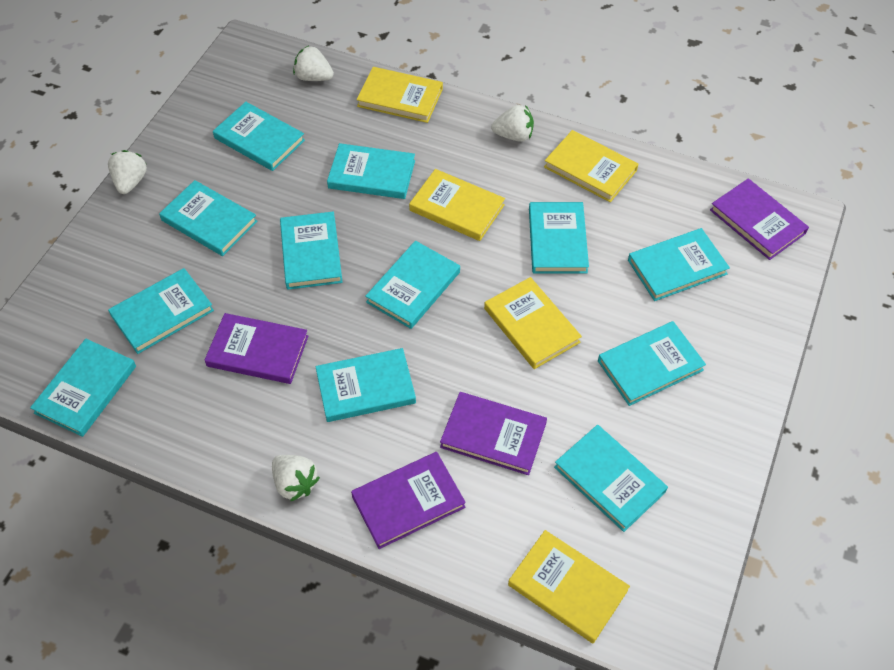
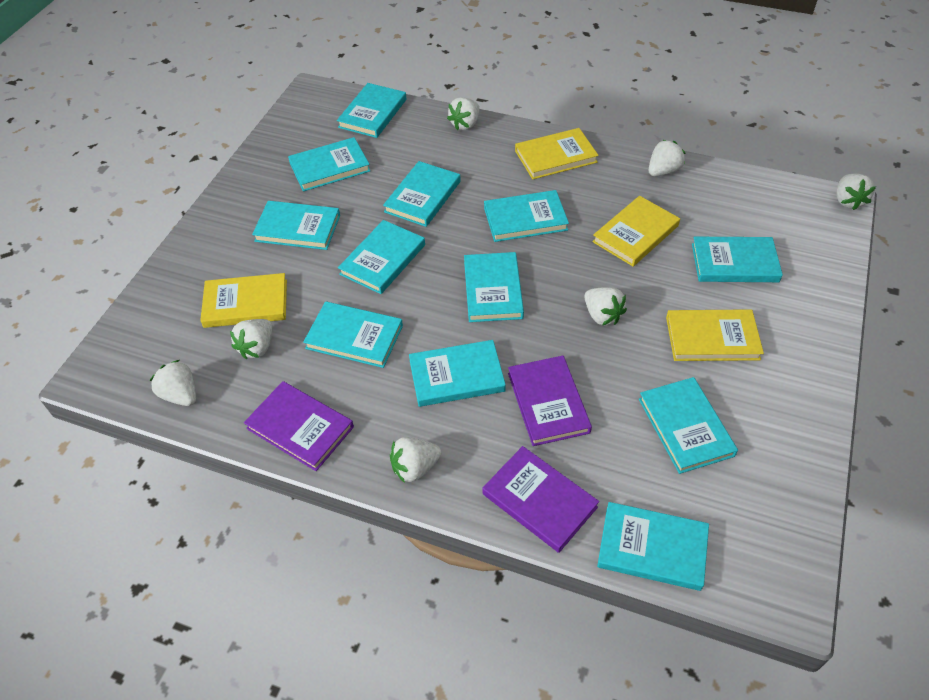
purple book: 4 -> 3
white strawberry: 4 -> 7
yellow book: 5 -> 4

